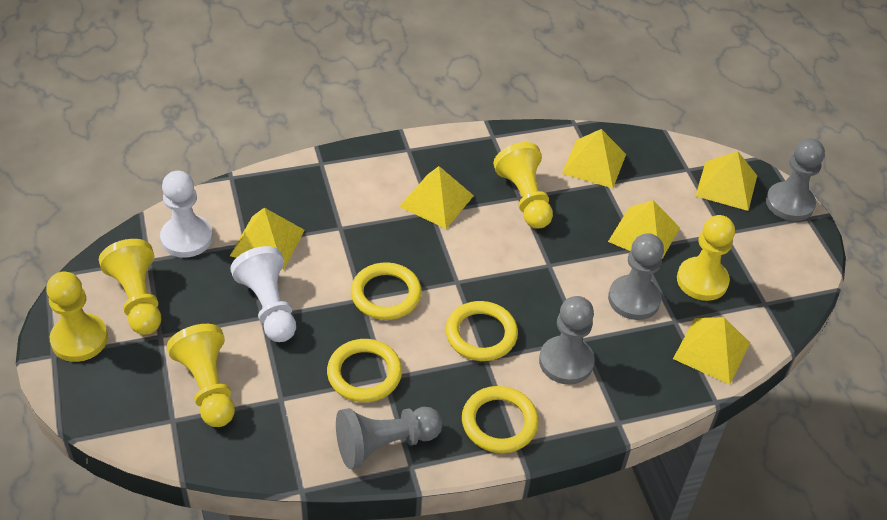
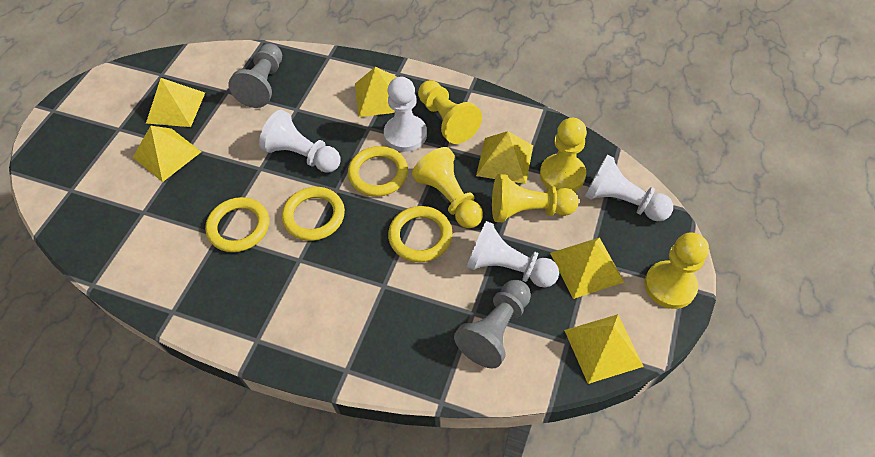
grey pawn: 4 -> 2
white pawn: 2 -> 4

